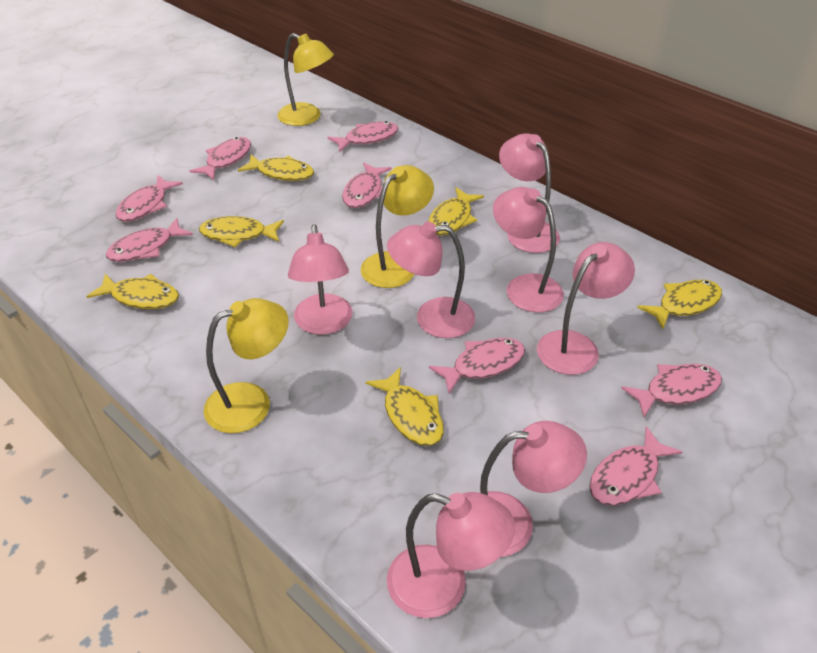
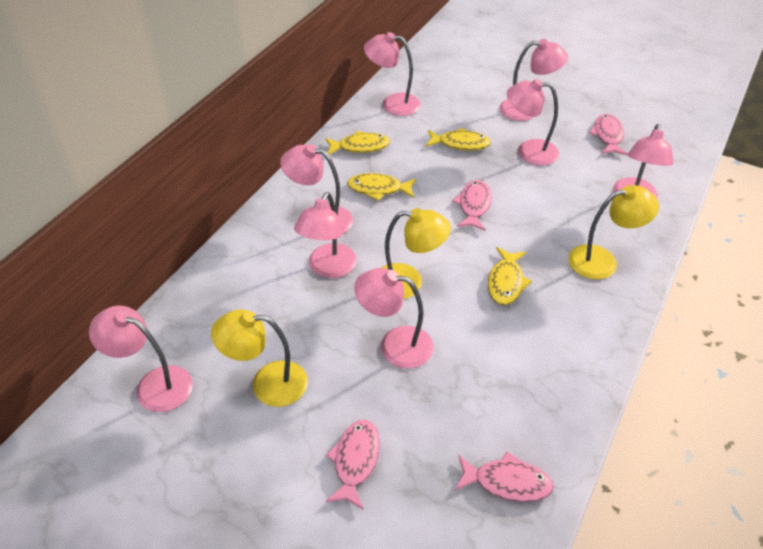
pink fish: 8 -> 4
pink lamp: 7 -> 8
yellow fish: 6 -> 4

